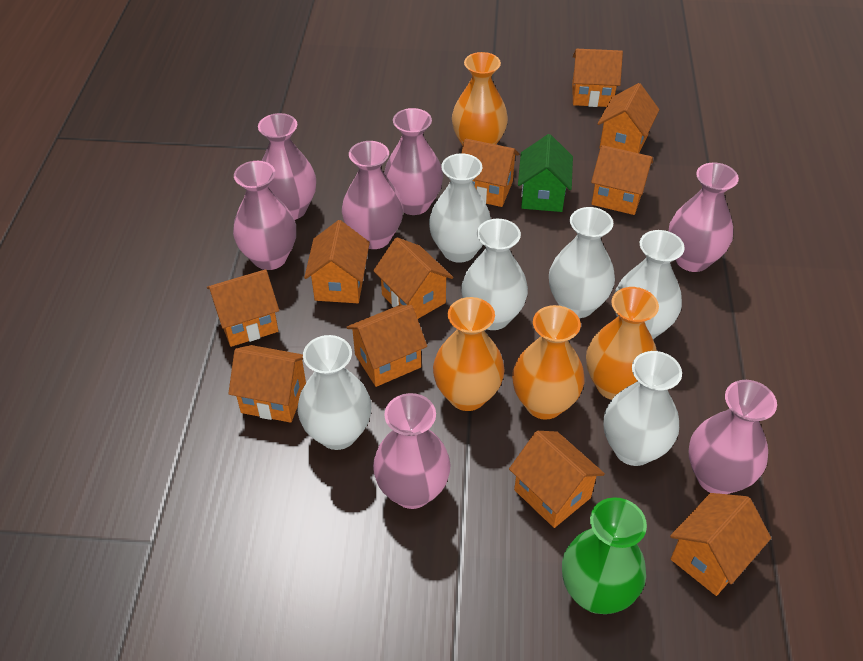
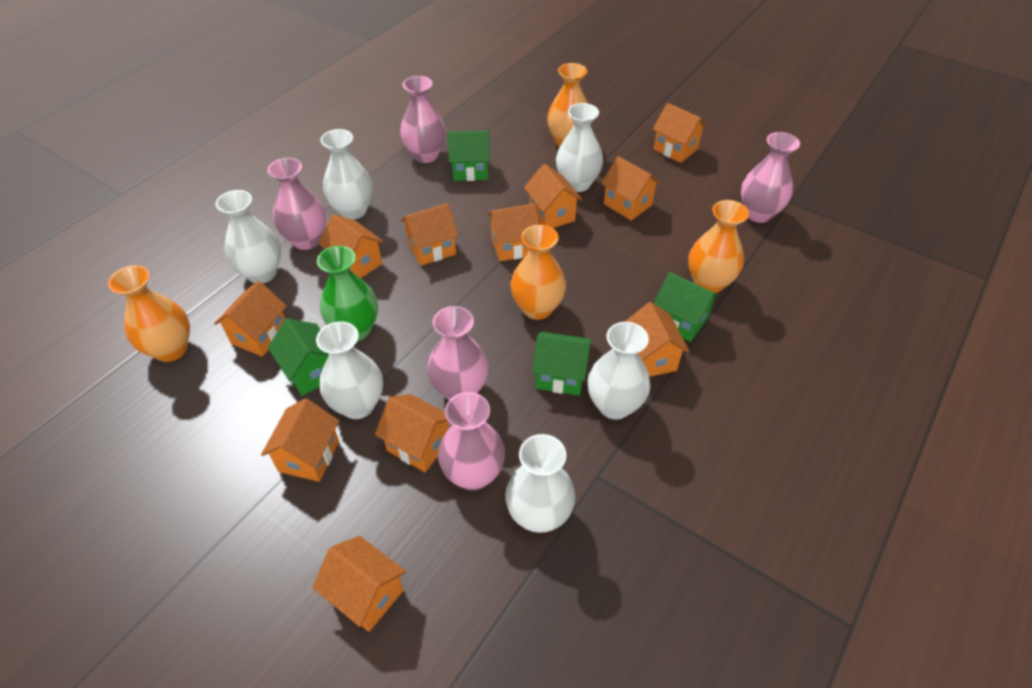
green house: 1 -> 4
pink vase: 7 -> 5

